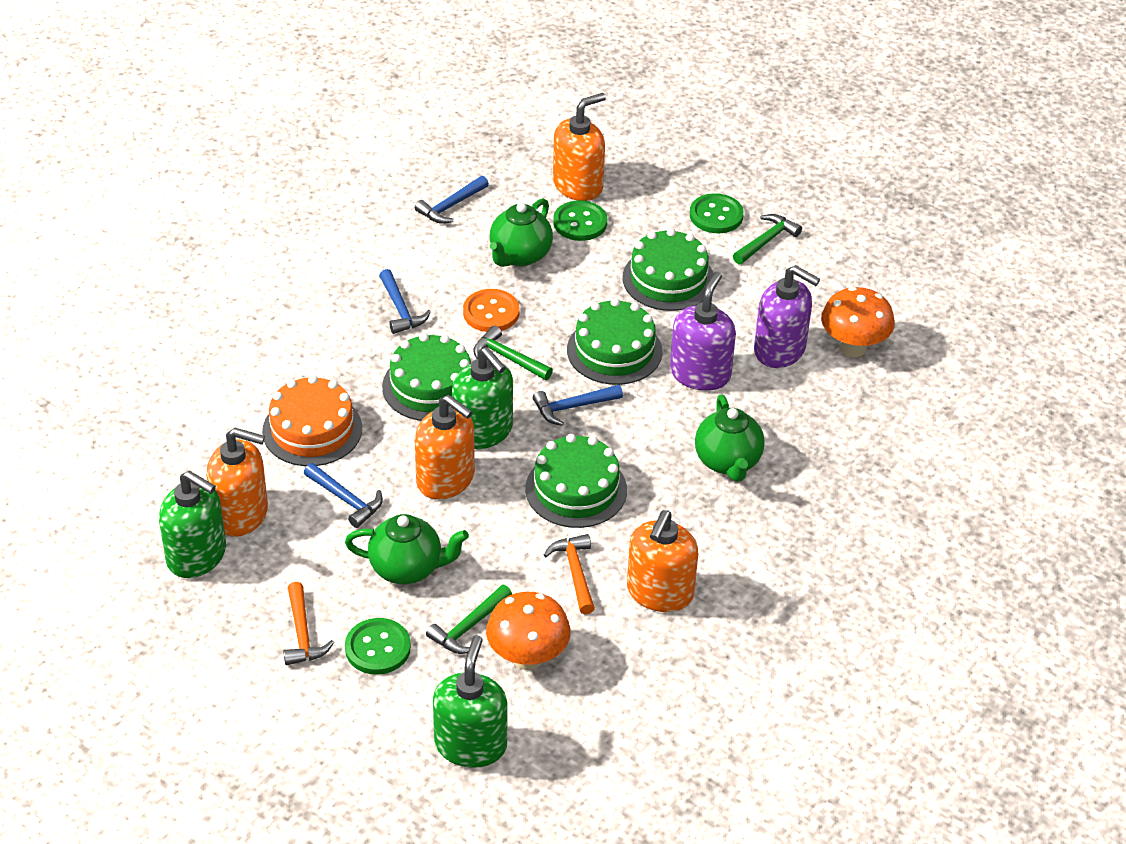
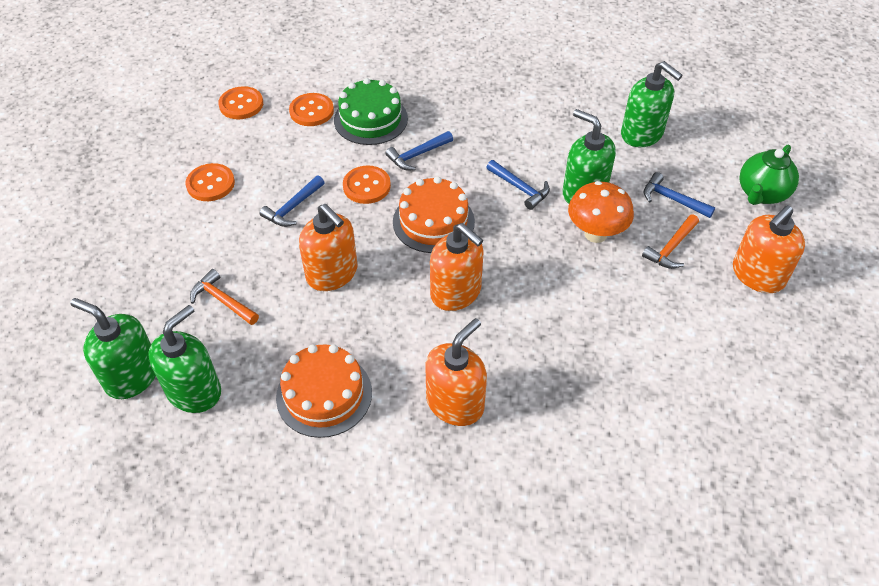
green button: 3 -> 0
green cake: 4 -> 1
green hammer: 3 -> 0
green soap dispenser: 3 -> 4
green teapot: 3 -> 1
orange button: 1 -> 4
orange cake: 1 -> 2
orange mushroom: 2 -> 1
purple soap dispenser: 2 -> 0

